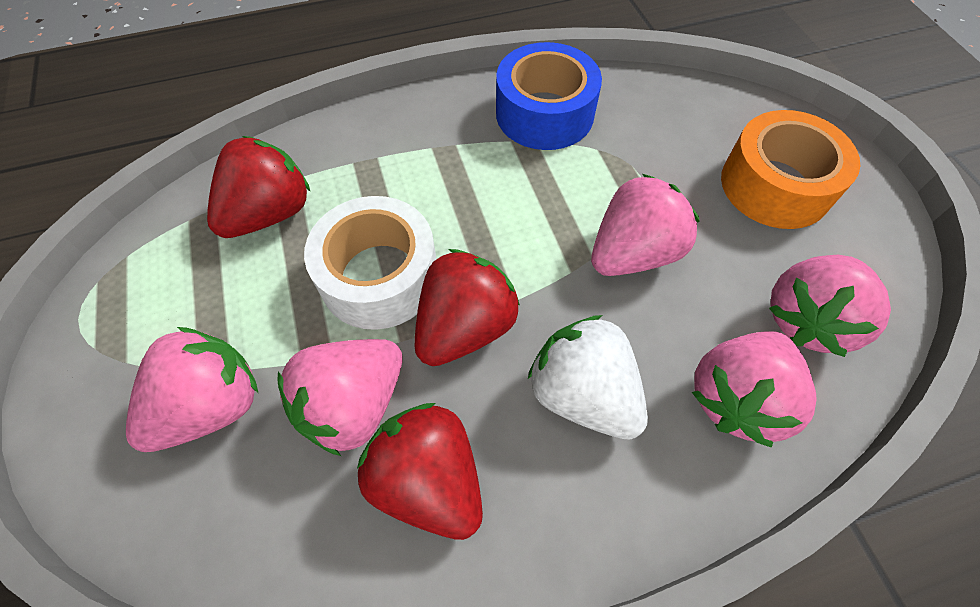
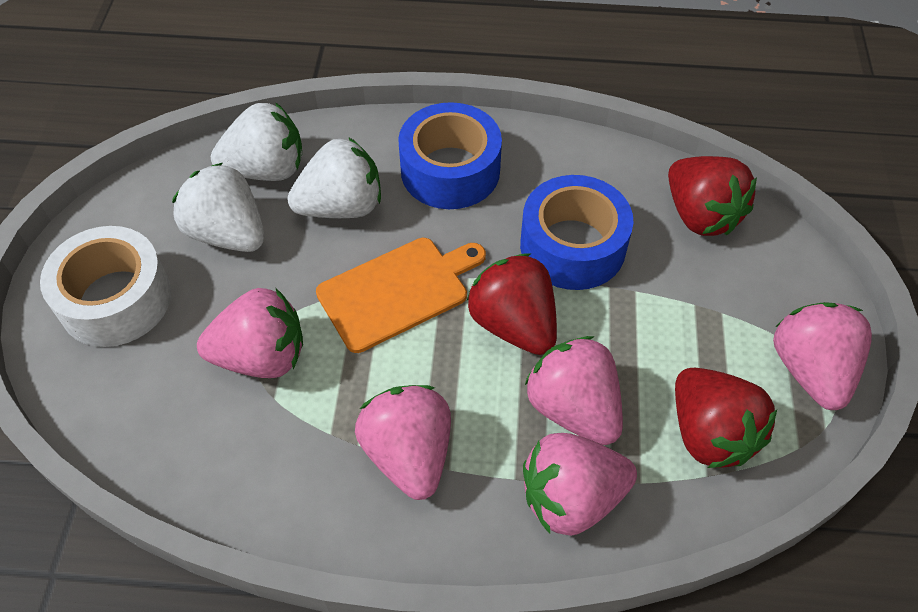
blue tape: 1 -> 2
orange cutting board: 0 -> 1
orange tape: 1 -> 0
white strawberry: 1 -> 3

